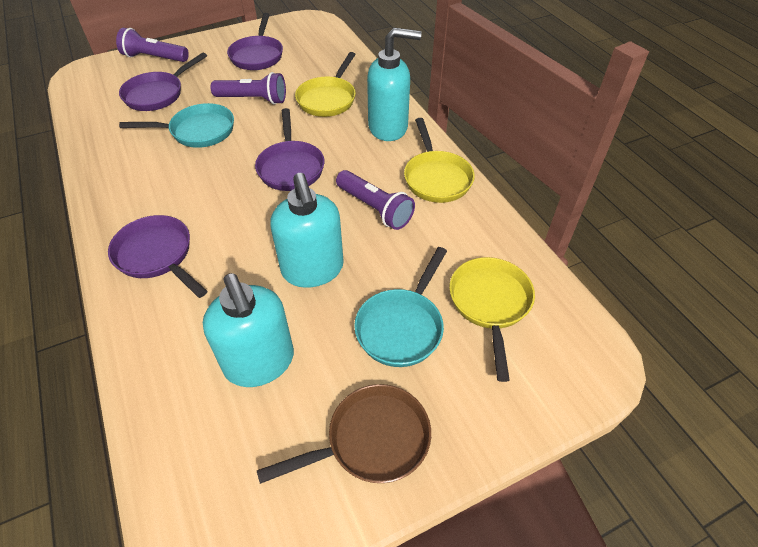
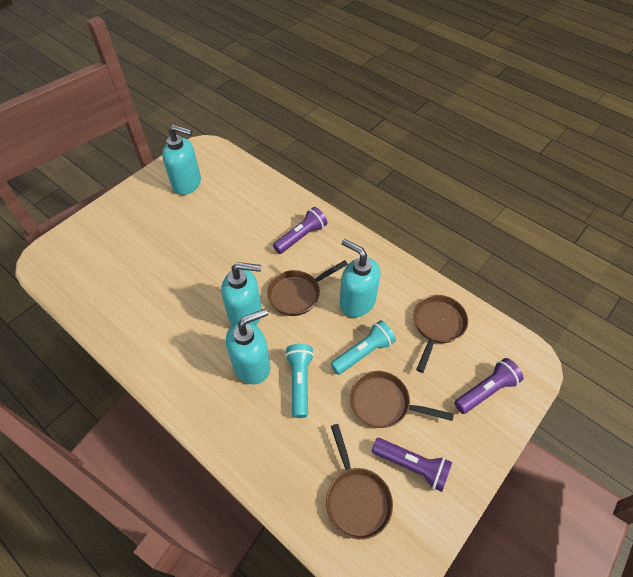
brown pan: 1 -> 4
purple pan: 4 -> 0
turquoise flashlight: 0 -> 2
turquoise pan: 2 -> 0
turquoise soap dispenser: 3 -> 4
yellow pan: 3 -> 0

